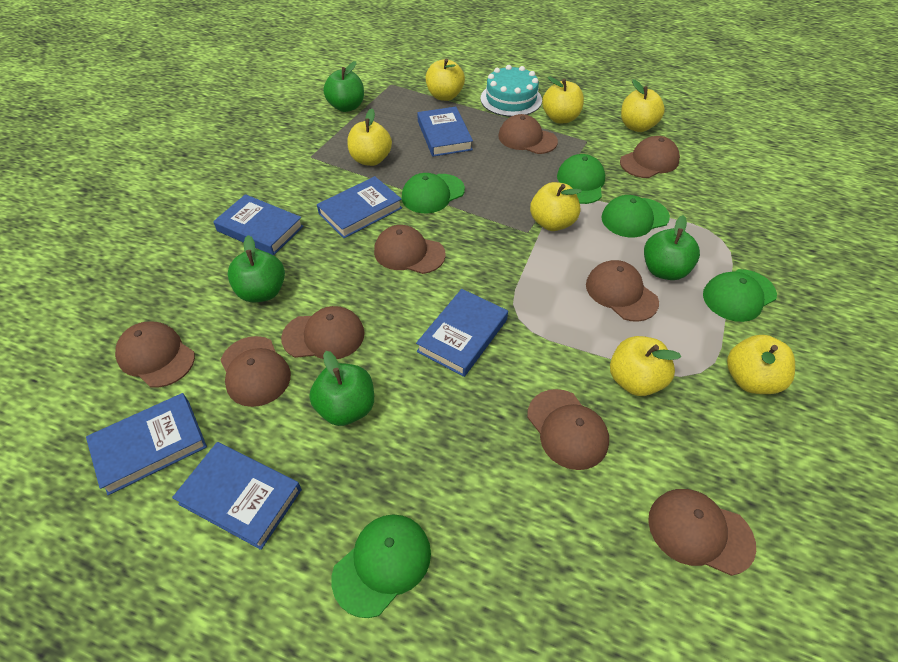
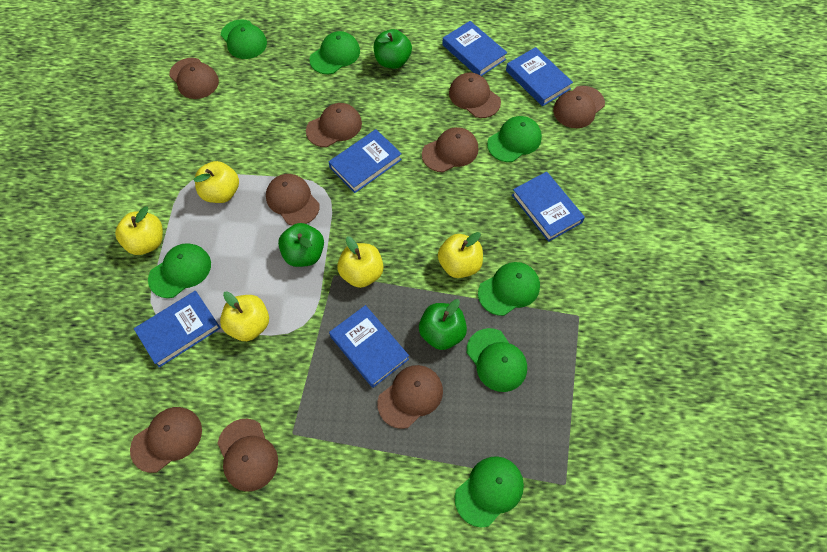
green apple: 4 -> 3
green cap: 5 -> 7
turquoise cake: 1 -> 0
yellow apple: 7 -> 5

